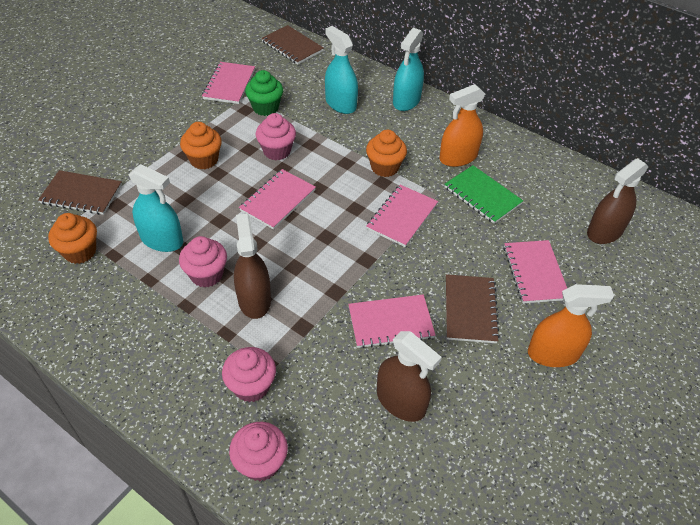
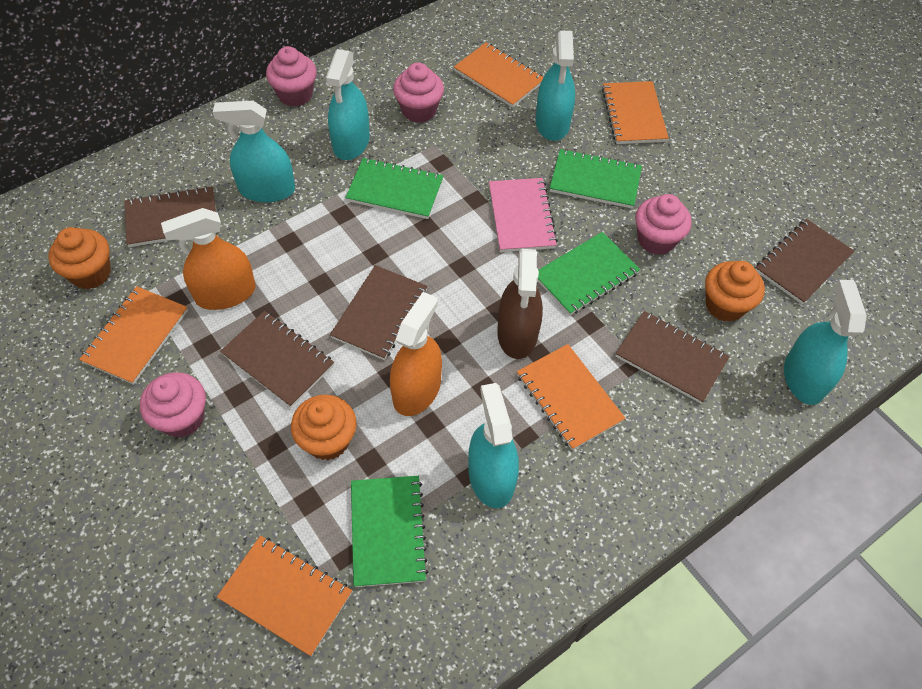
brown notebook: 3 -> 5
brown spray bottle: 3 -> 1
green cupcake: 1 -> 0
green notebook: 1 -> 4
orange notebook: 0 -> 5
pink notebook: 5 -> 1
turquoise spray bottle: 3 -> 5

